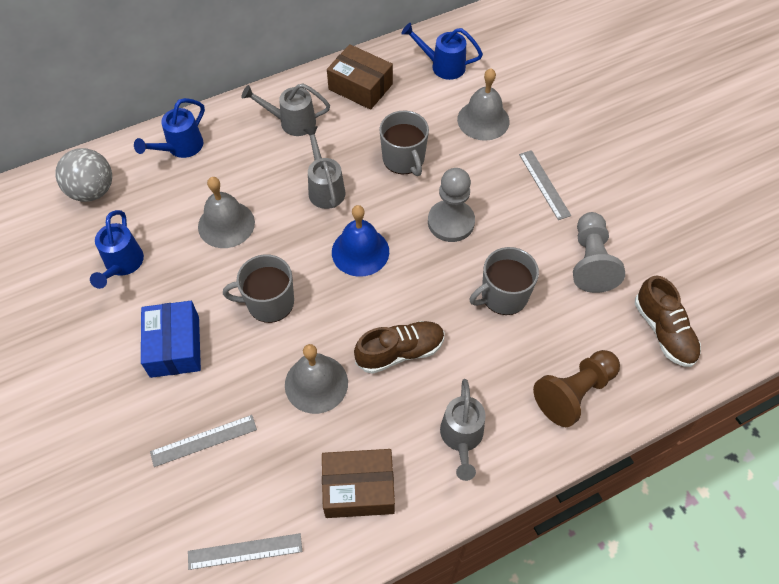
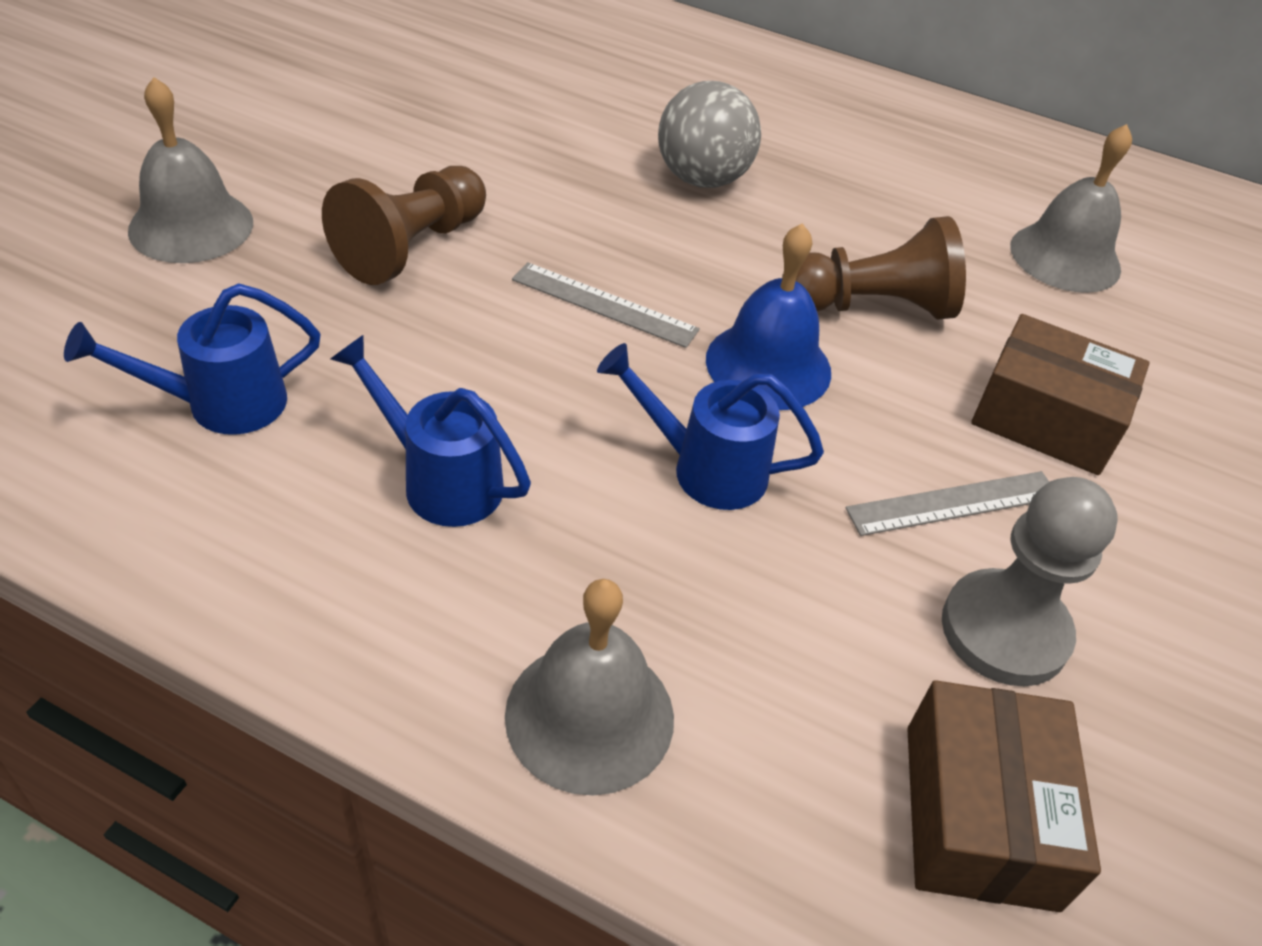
blue box: 1 -> 0
brown pawn: 1 -> 2
brown shoe: 2 -> 0
grey mug: 3 -> 0
grey pawn: 2 -> 1
grey ruler: 3 -> 2
grey watering can: 3 -> 0

